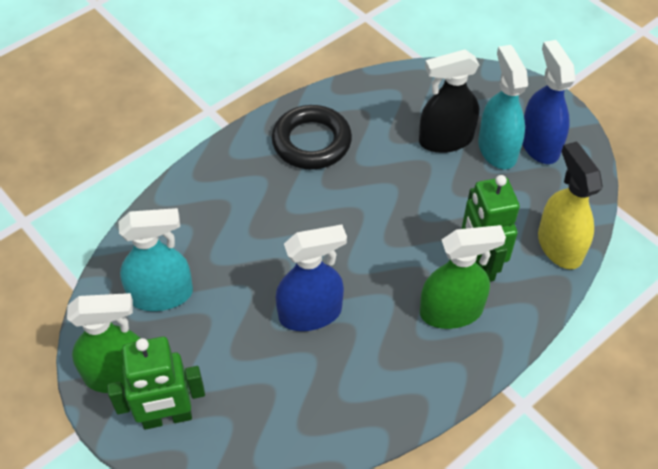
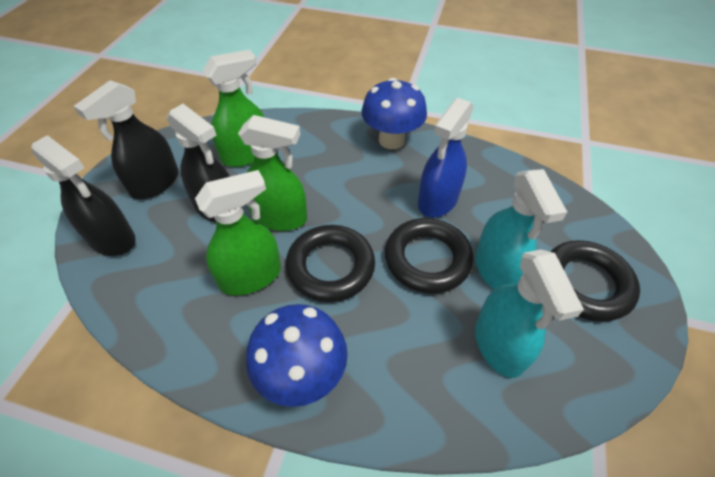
black ring: 1 -> 3
black spray bottle: 1 -> 3
blue mushroom: 0 -> 2
blue spray bottle: 2 -> 1
green robot: 2 -> 0
green spray bottle: 2 -> 3
yellow spray bottle: 1 -> 0

